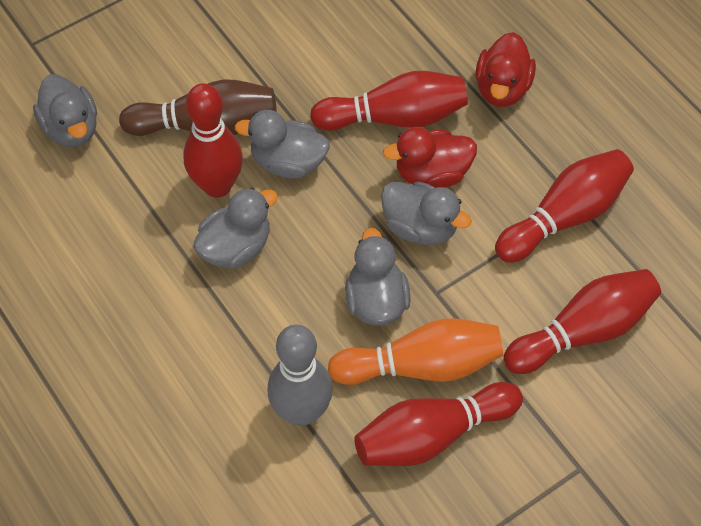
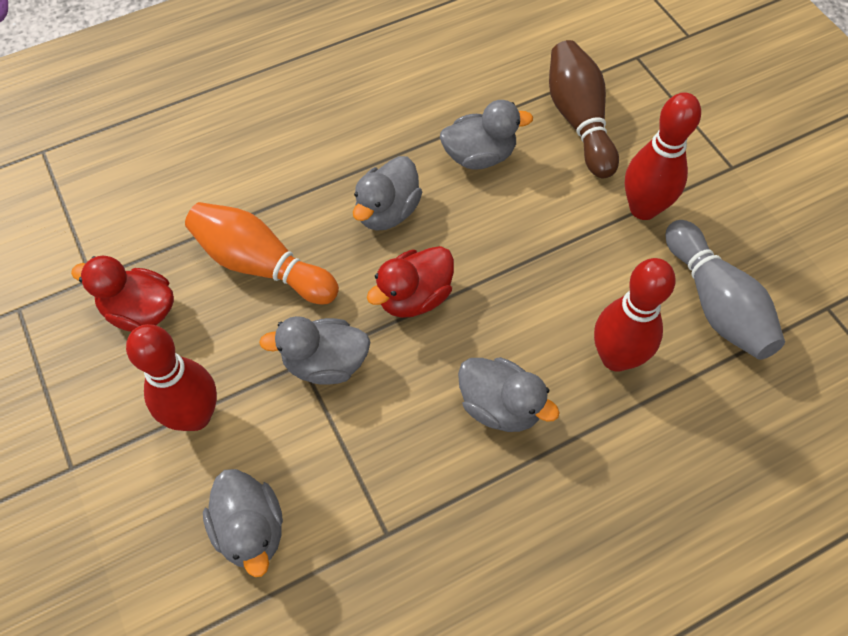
red bowling pin: 5 -> 3

